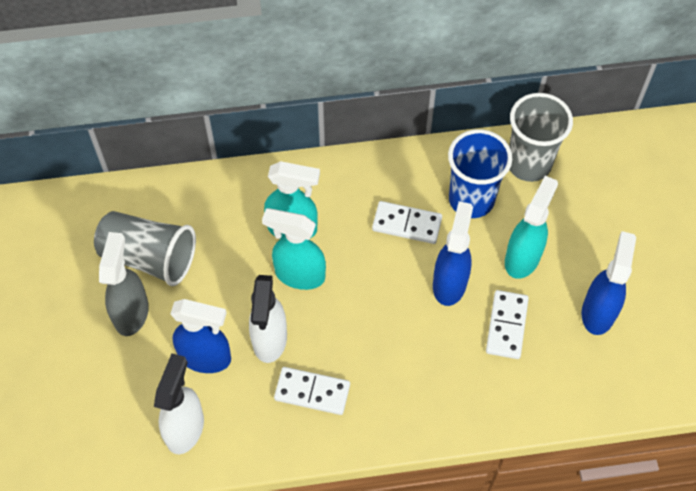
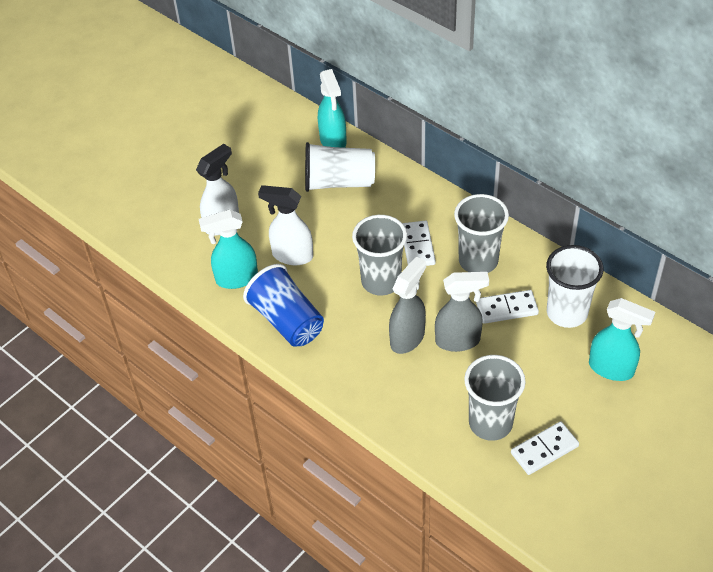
blue spray bottle: 3 -> 0
grey cup: 2 -> 3
grey spray bottle: 1 -> 2
white cup: 0 -> 2

